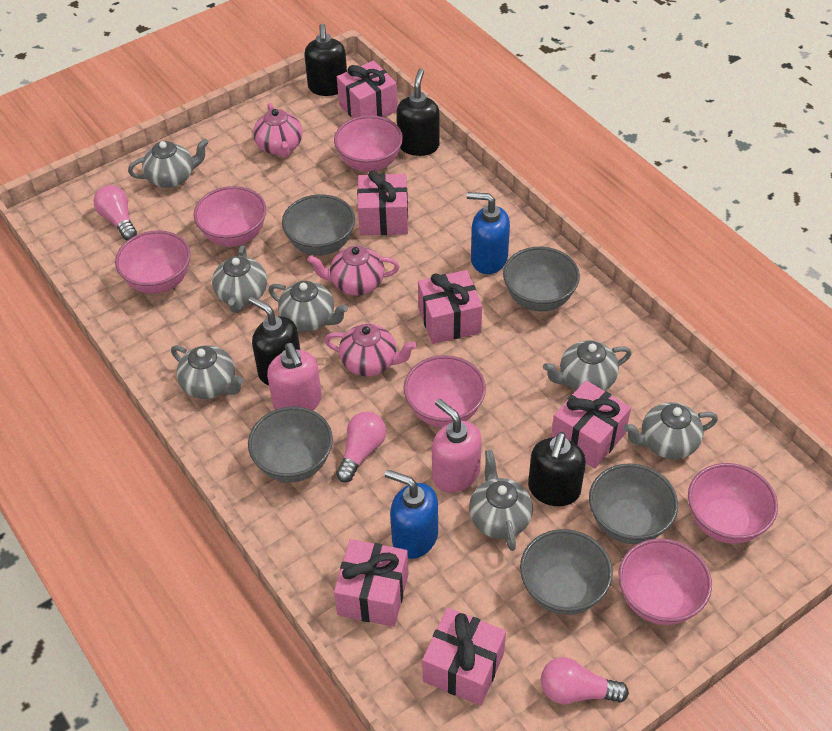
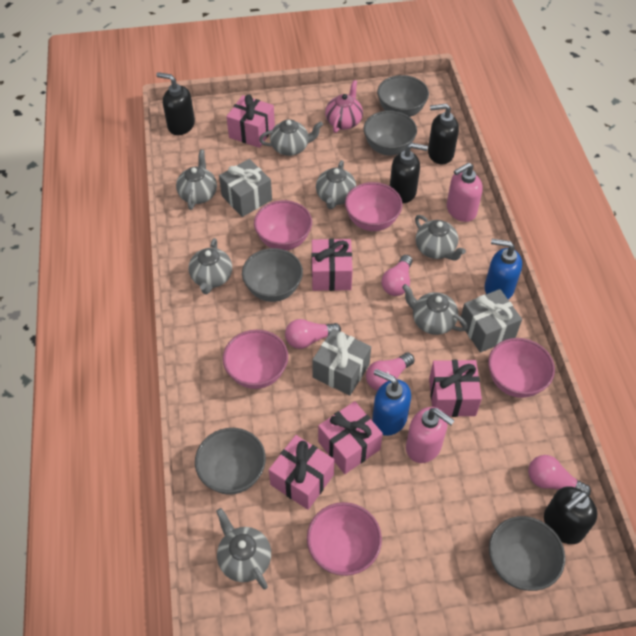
grey gift: 0 -> 3
pink bowl: 6 -> 5
pink gift: 6 -> 5
pink light bulb: 3 -> 4
pink teapot: 3 -> 1

